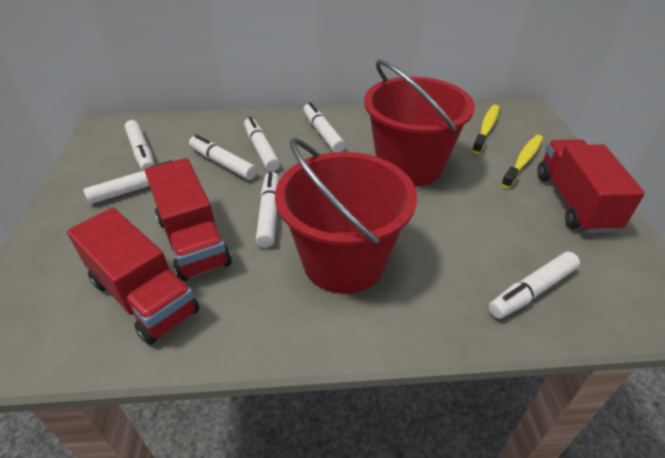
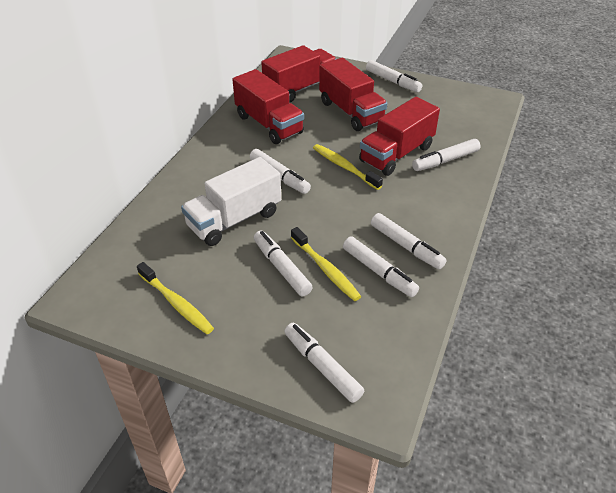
red bucket: 2 -> 0
red truck: 3 -> 4
white truck: 0 -> 1
yellow toothbrush: 2 -> 3

